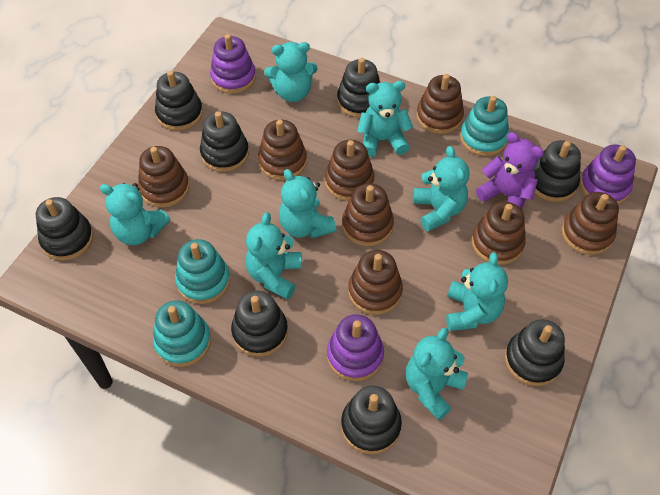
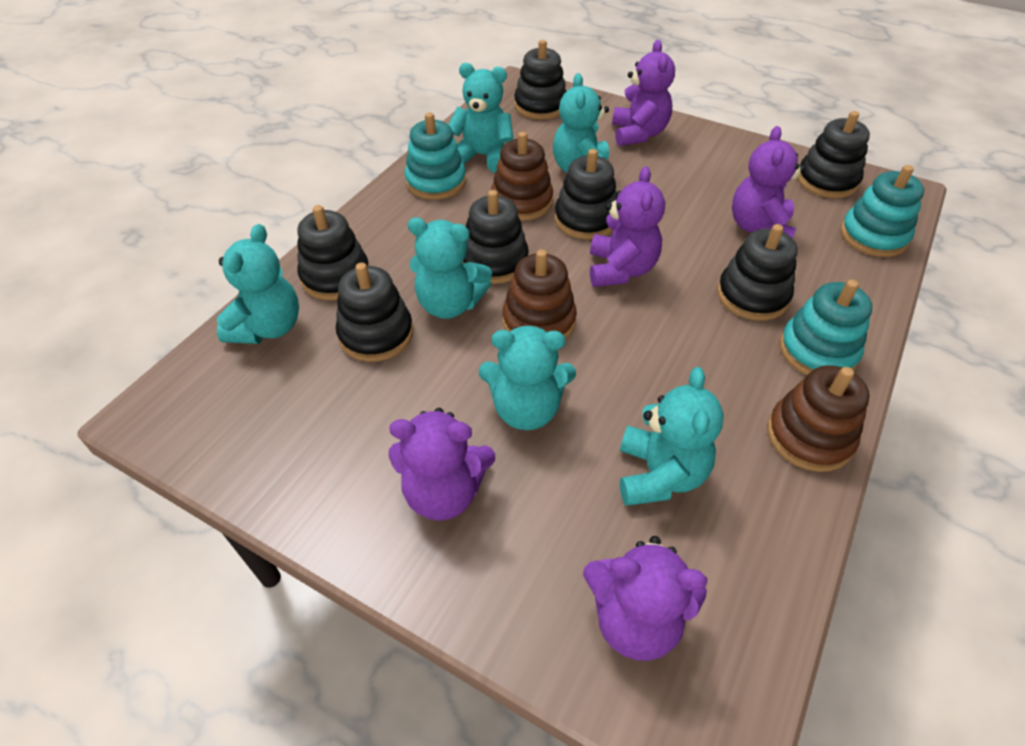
black stacking toy: 8 -> 7
brown stacking toy: 8 -> 3
purple stacking toy: 3 -> 0
purple teddy bear: 1 -> 5
turquoise teddy bear: 8 -> 6

